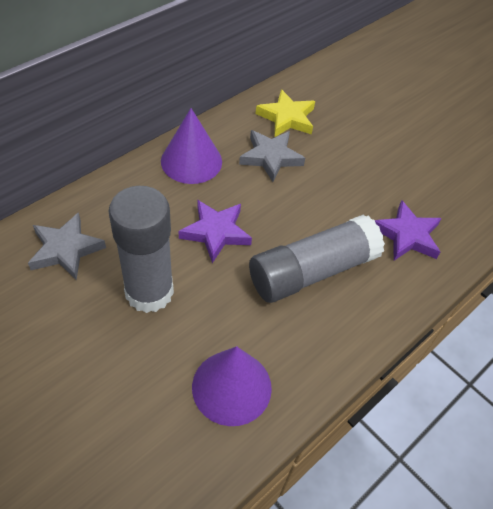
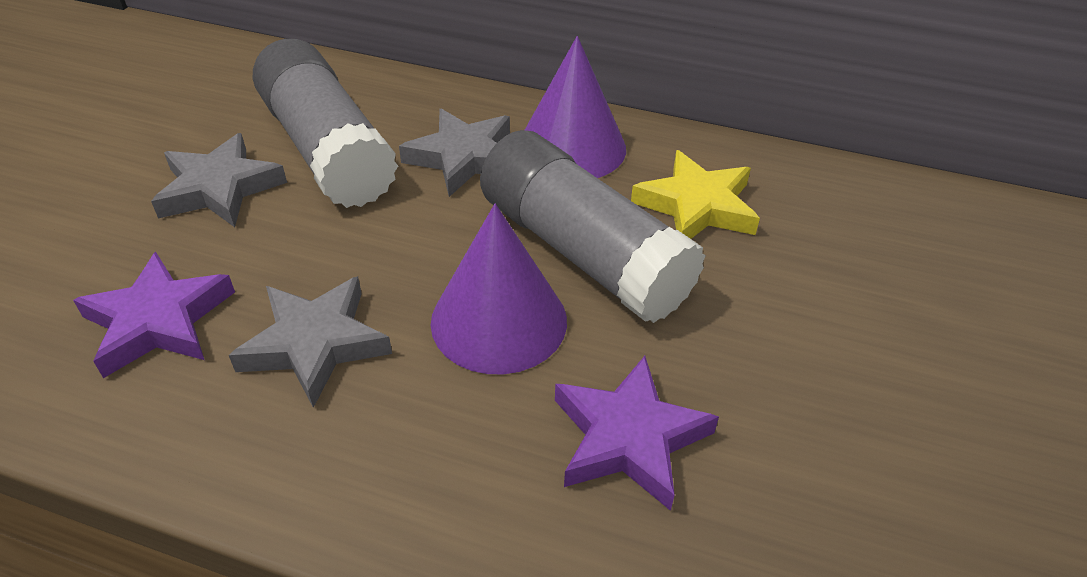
grey star: 2 -> 3

